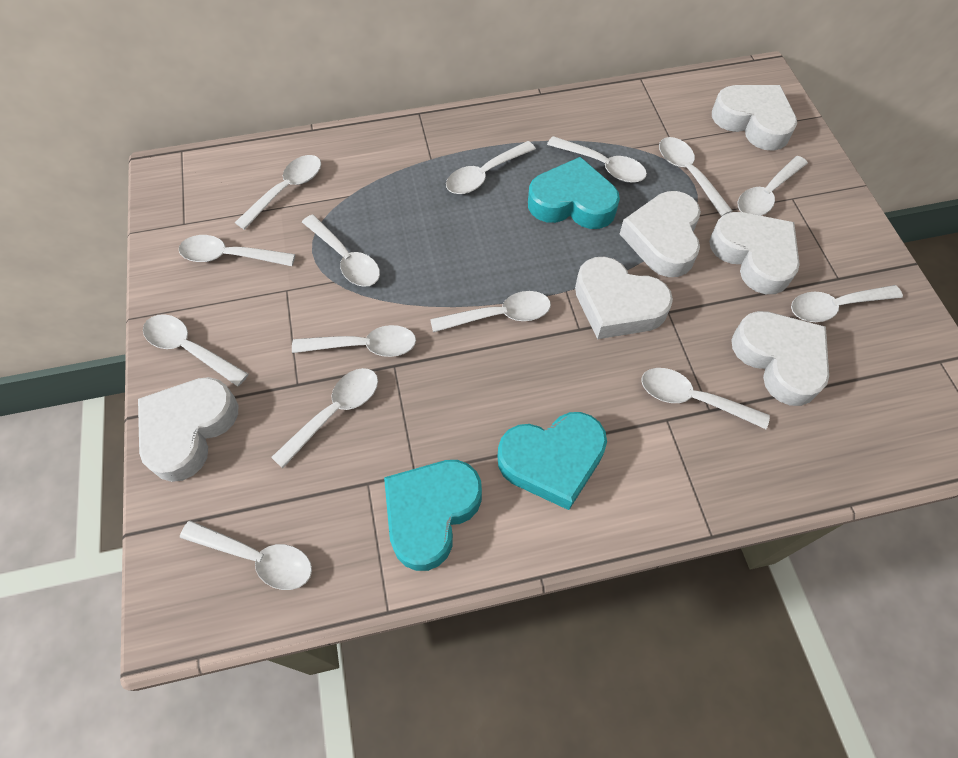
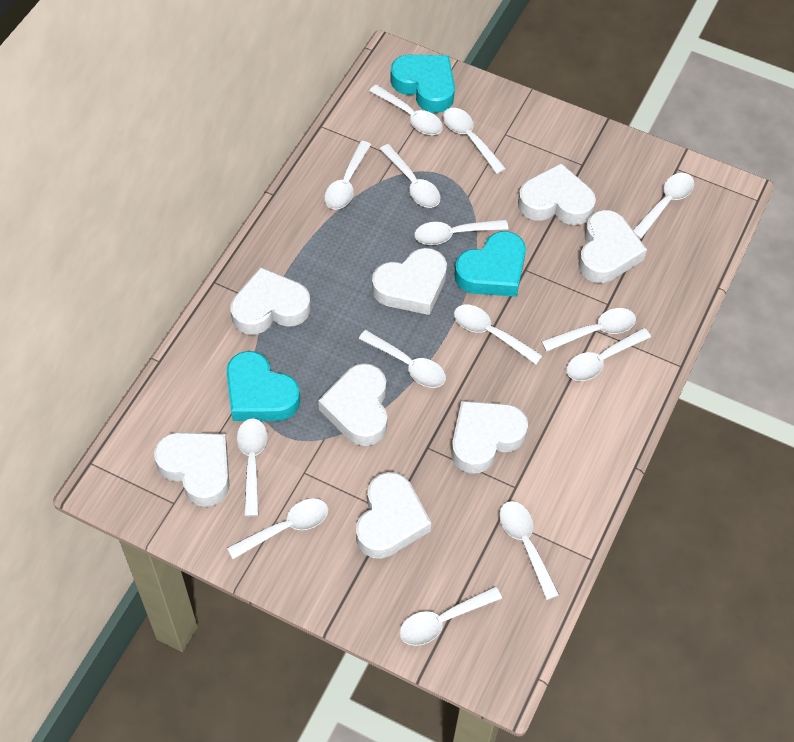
white heart: 6 -> 8

